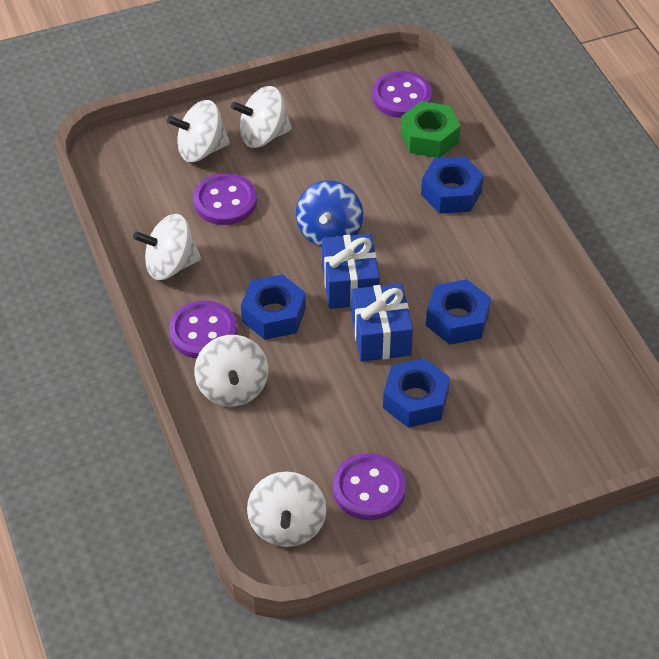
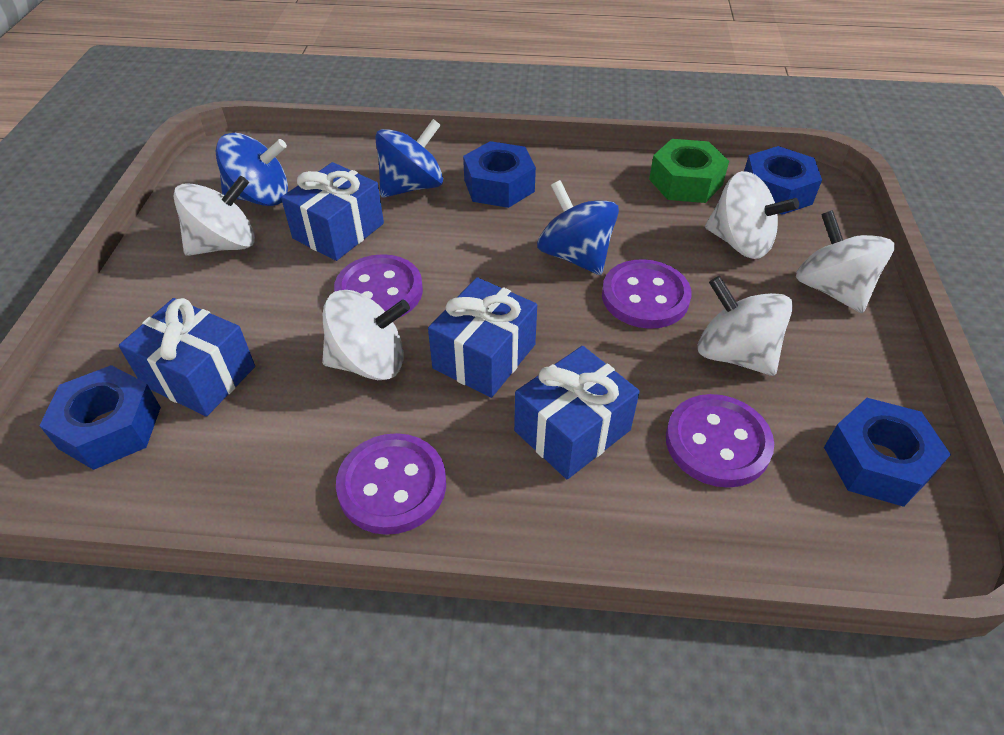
blue gift: 2 -> 4
blue spinning top: 1 -> 3

